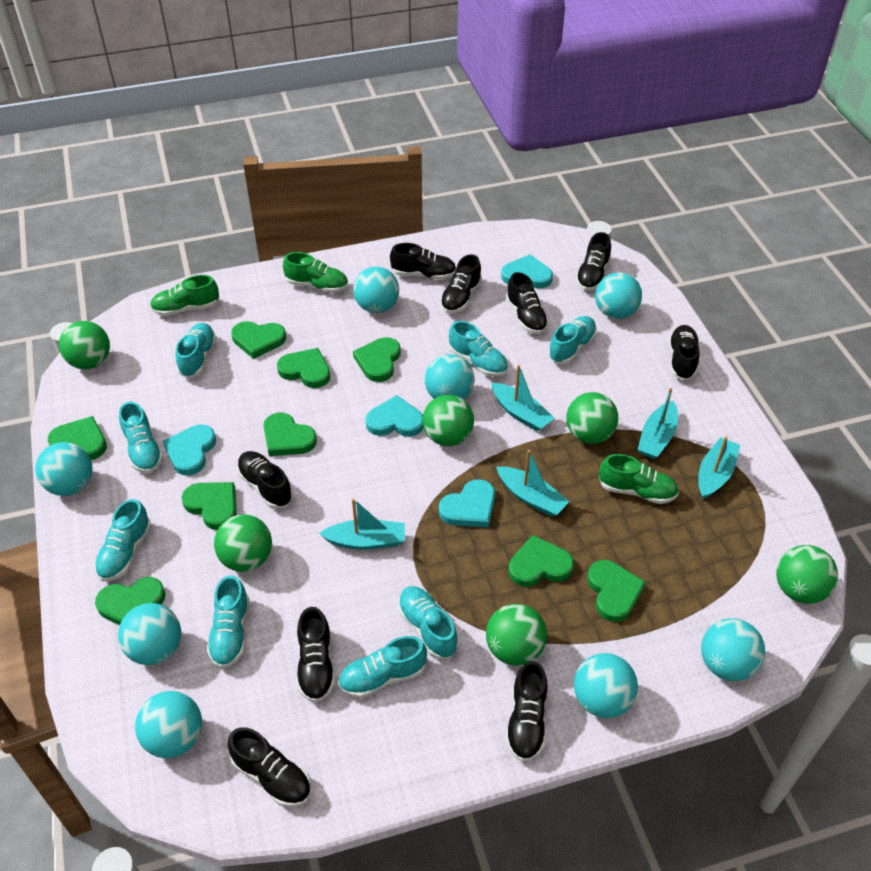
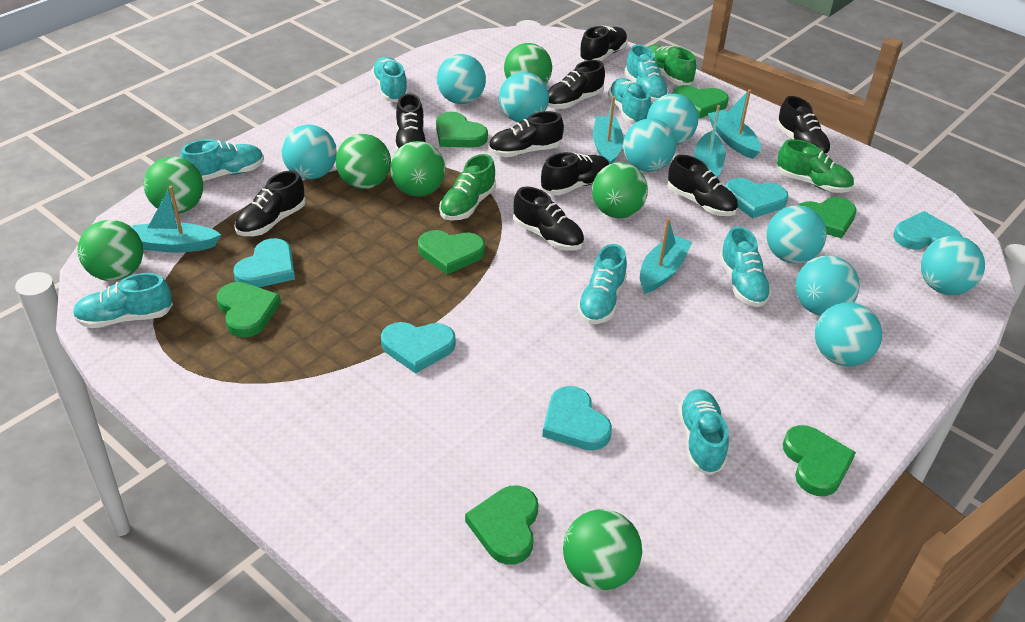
green ball: 6 -> 7
green heart: 9 -> 7
turquoise ball: 8 -> 9
turquoise heart: 4 -> 5

